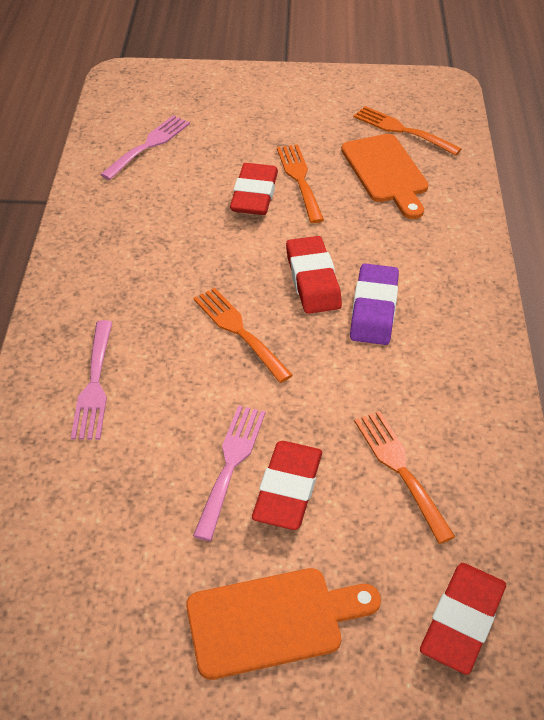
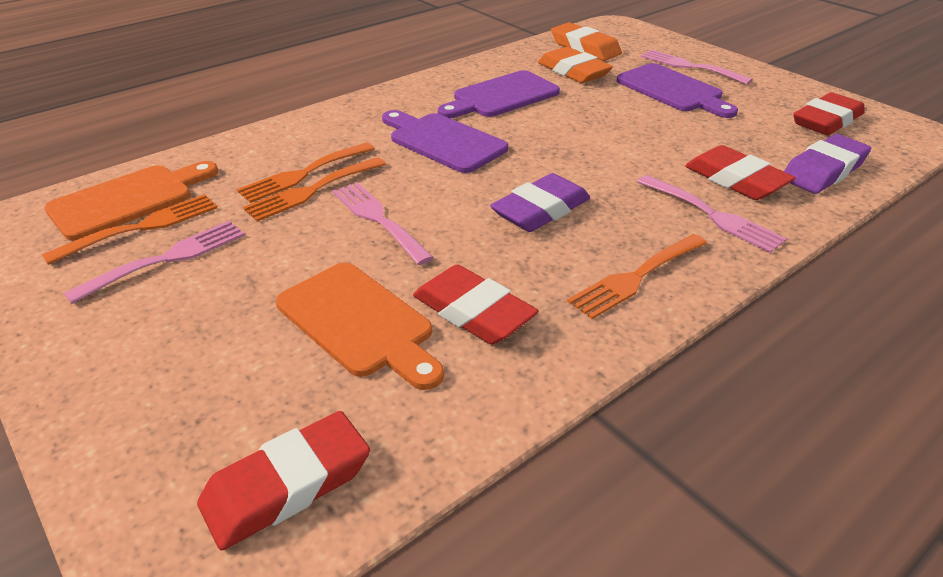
orange eraser: 0 -> 2
pink fork: 3 -> 4
purple cutting board: 0 -> 3
purple eraser: 1 -> 2

